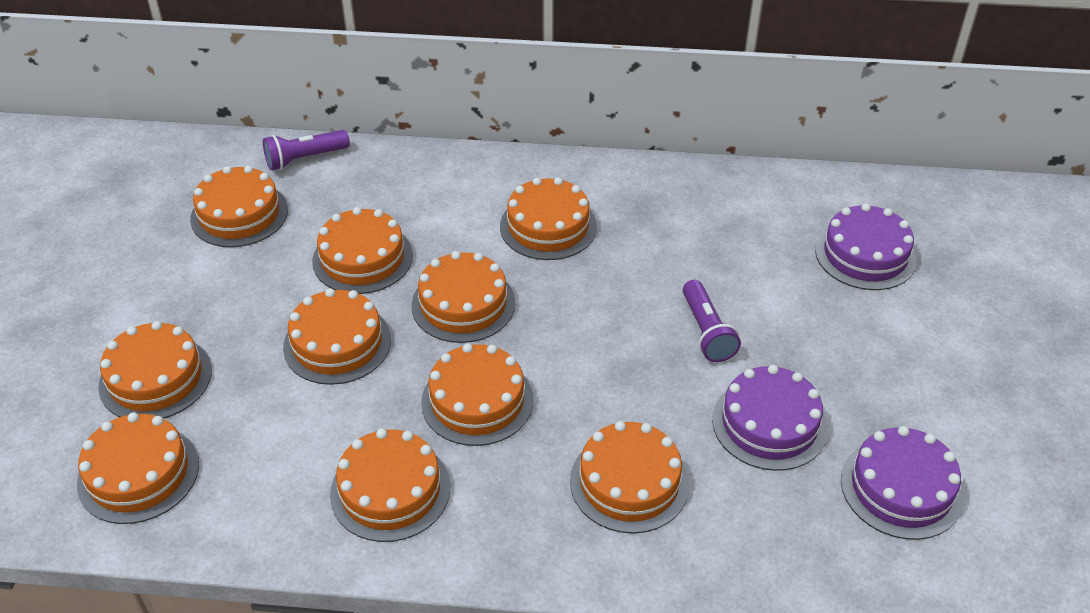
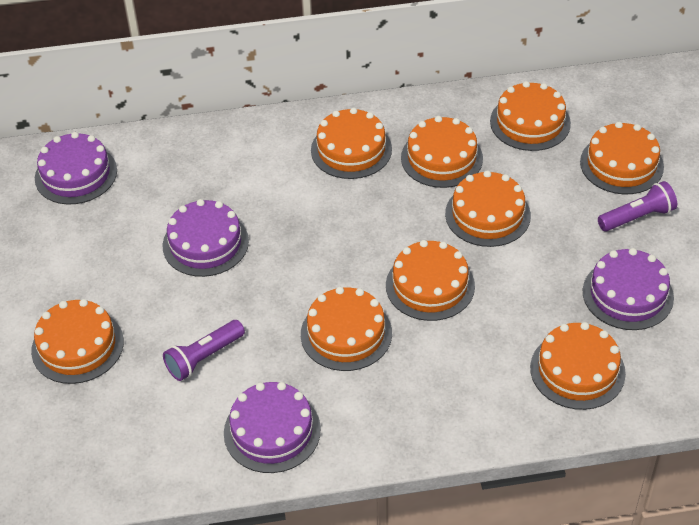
orange cake: 10 -> 9
purple cake: 3 -> 4

